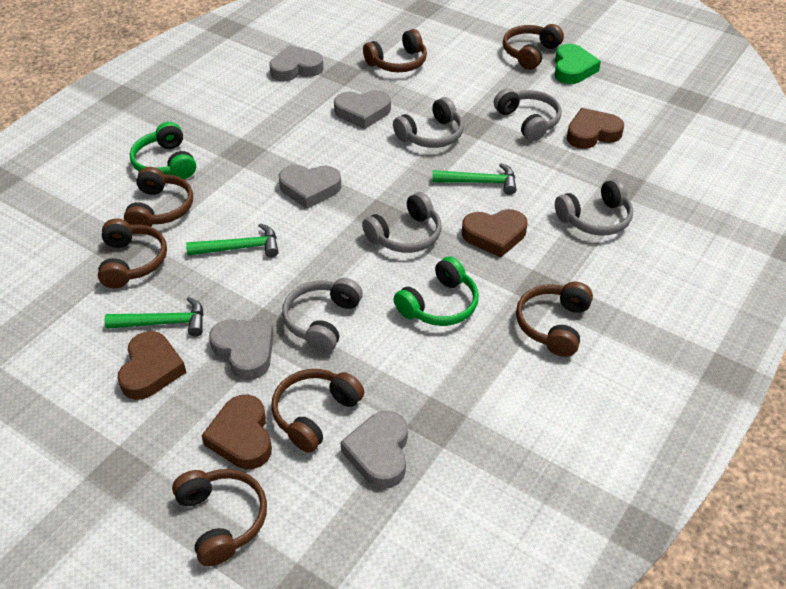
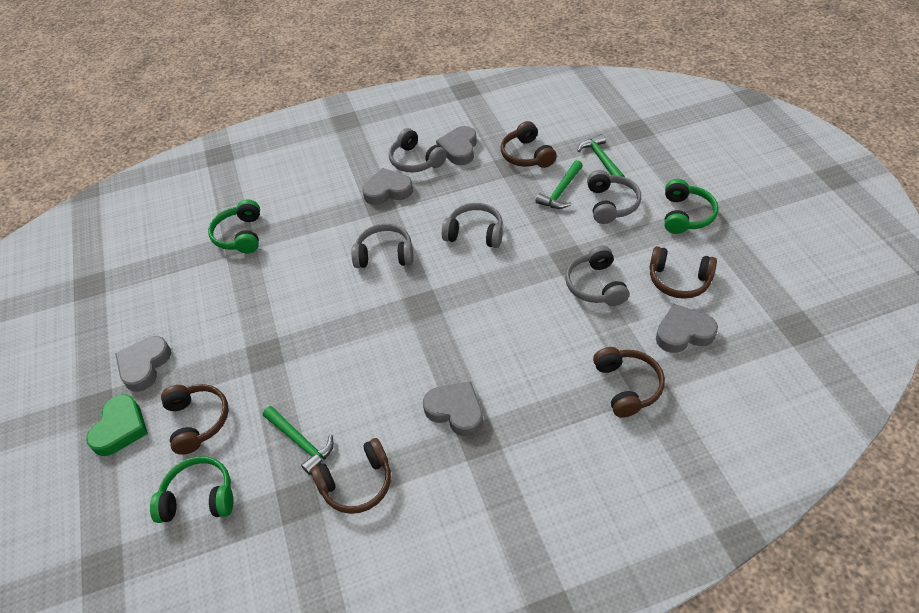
brown headphones: 7 -> 5
brown heart: 4 -> 0
green headphones: 2 -> 3

